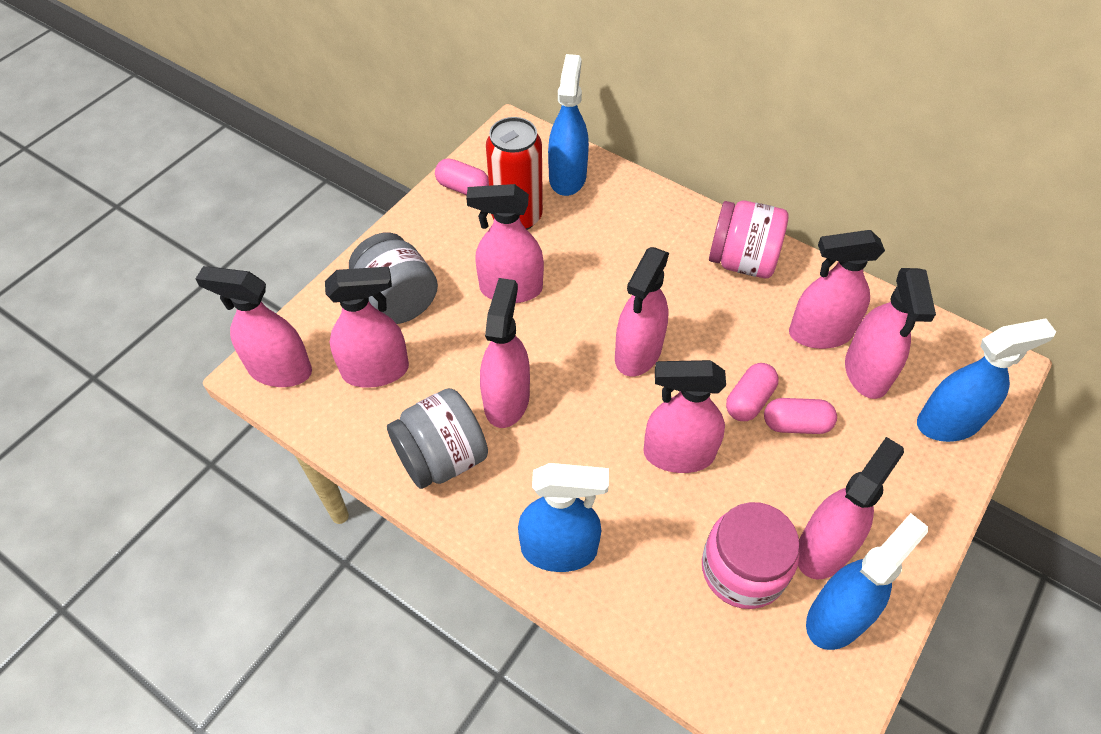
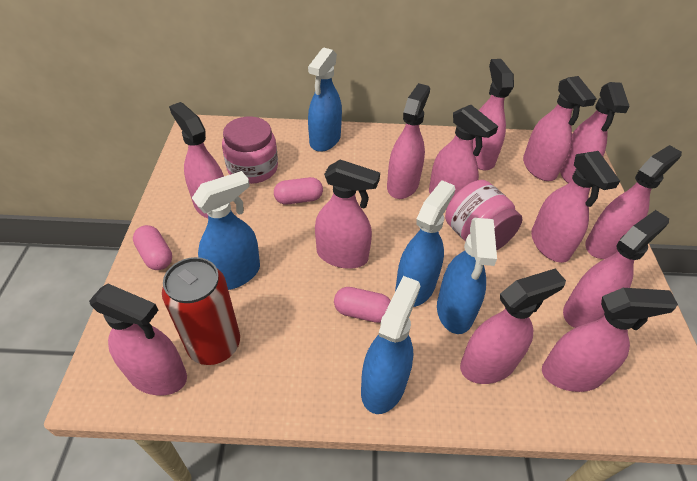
blue spray bottle: 4 -> 5
grey jar: 2 -> 0
pink spray bottle: 9 -> 13

